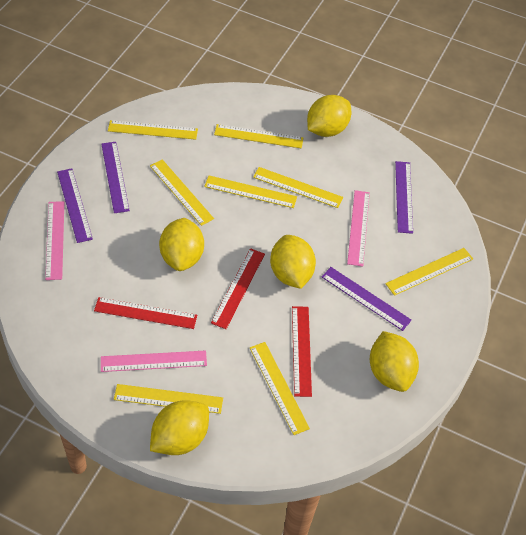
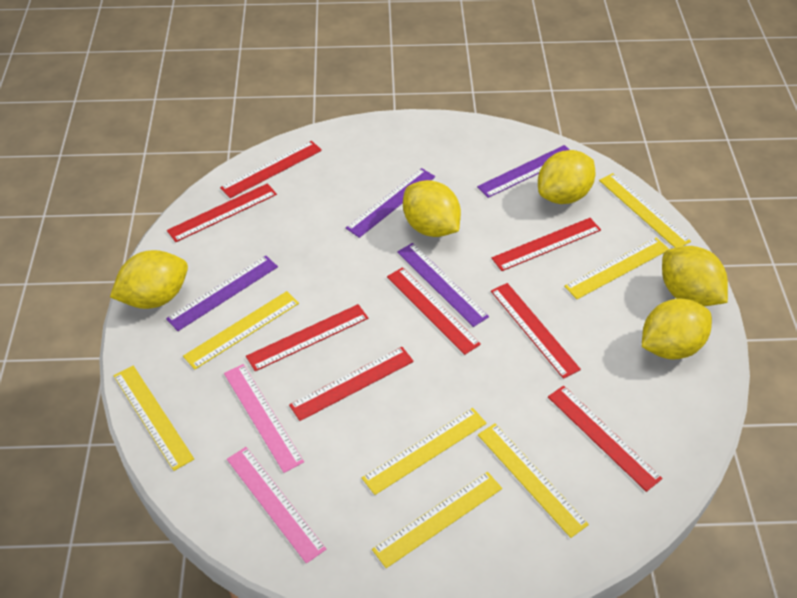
pink ruler: 3 -> 2
red ruler: 3 -> 8
yellow ruler: 8 -> 7

